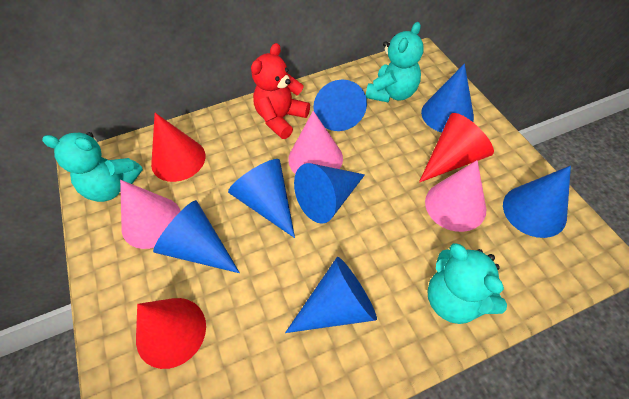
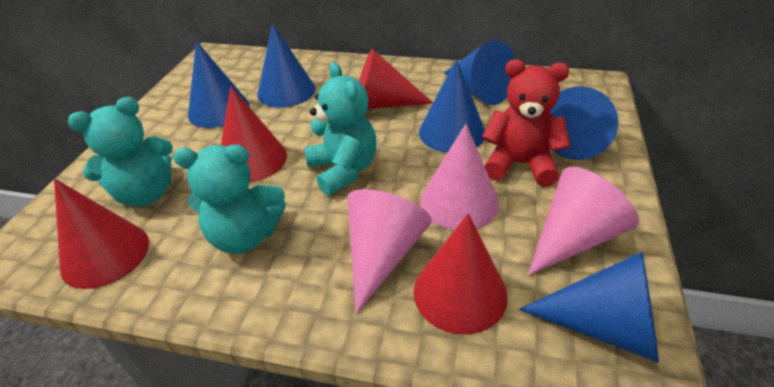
blue cone: 7 -> 6
red cone: 3 -> 4

